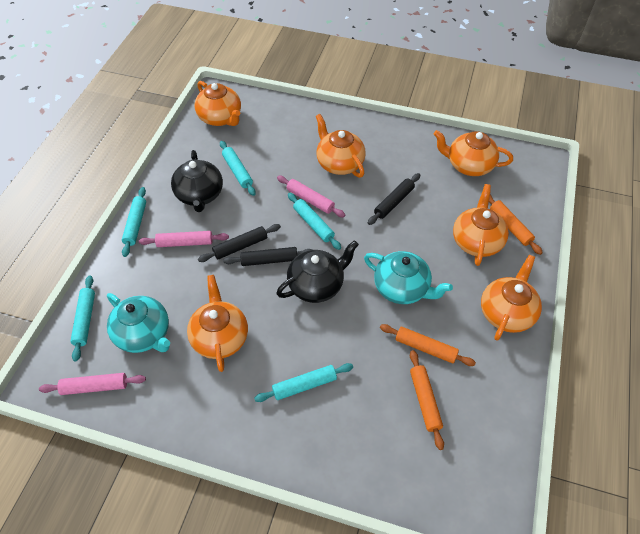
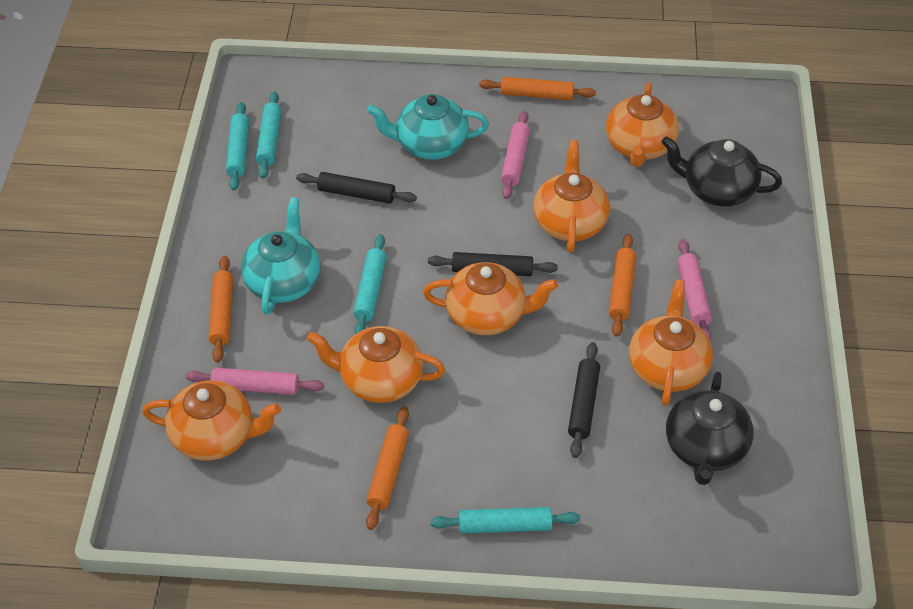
orange rolling pin: 3 -> 4
turquoise rolling pin: 5 -> 4

